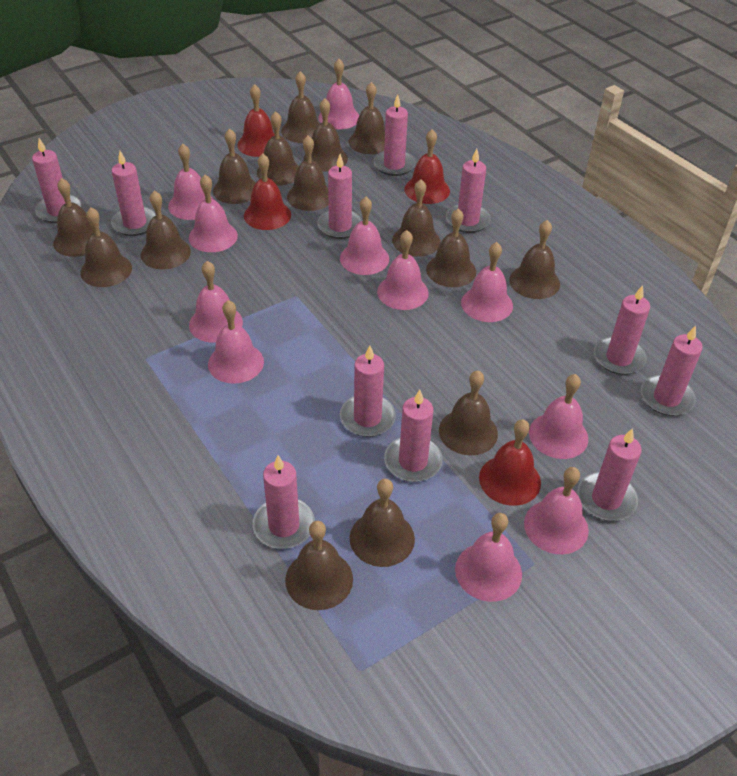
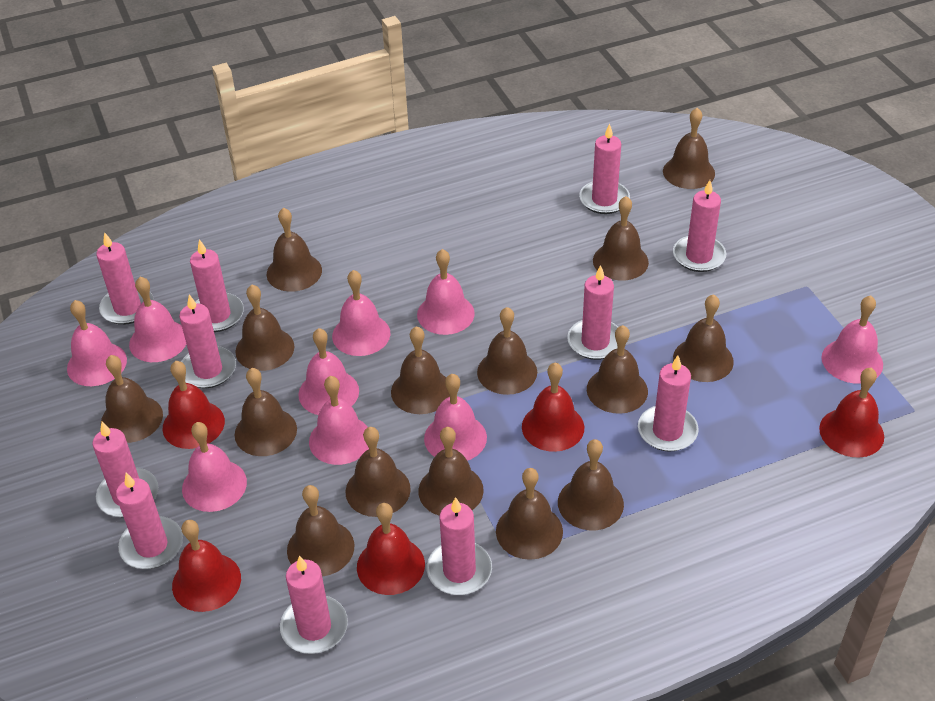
pink bell: 11 -> 9
red bell: 4 -> 5

